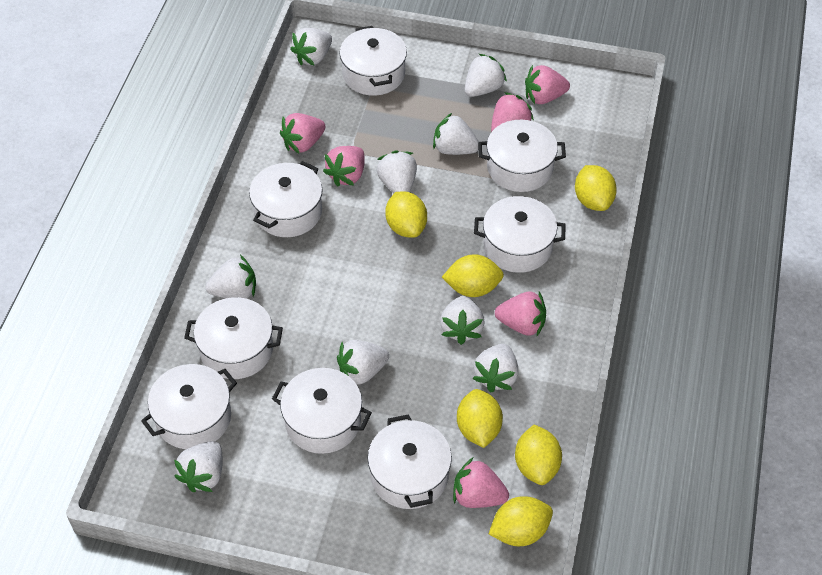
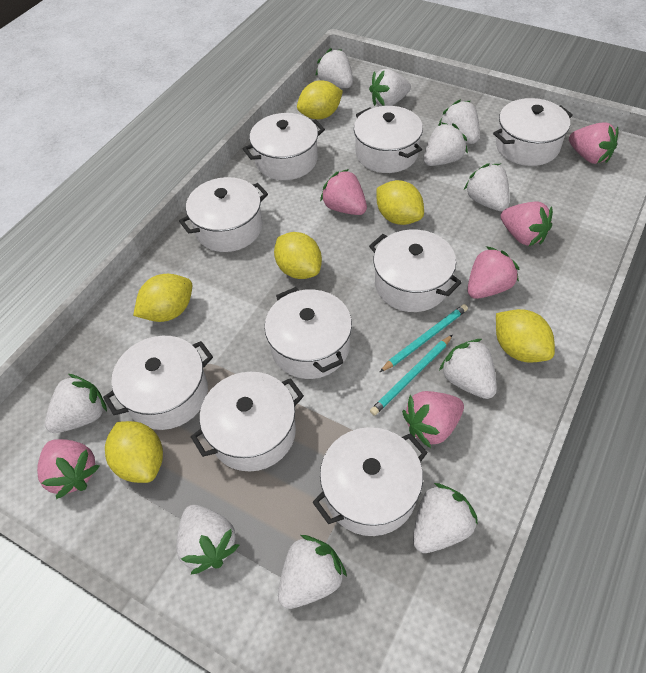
turquoise pencil: 0 -> 2
white pot: 8 -> 9
white strawberry: 9 -> 10

